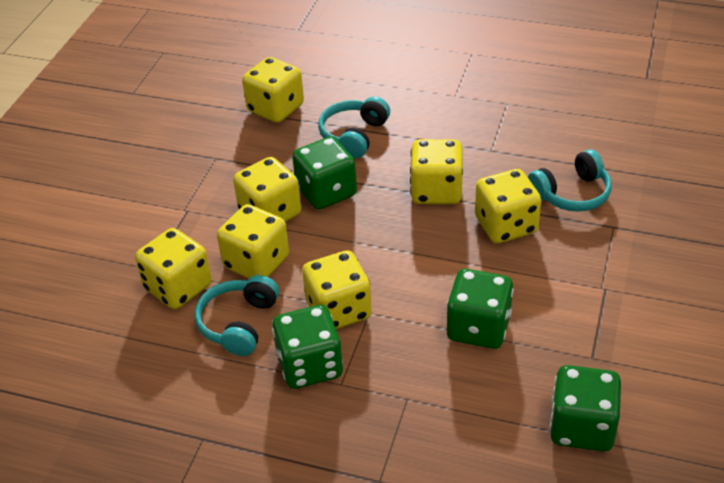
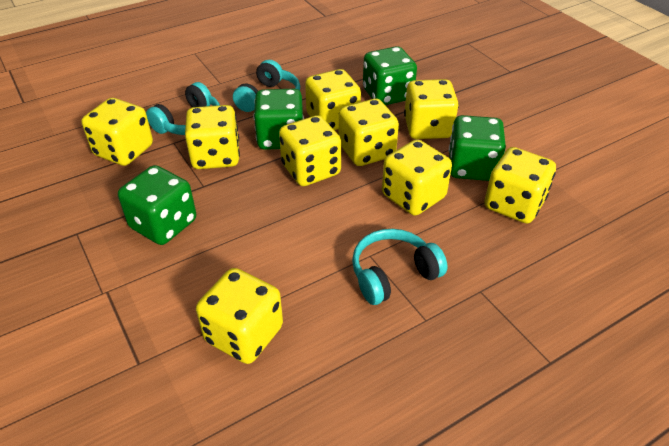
yellow dice: 7 -> 9

